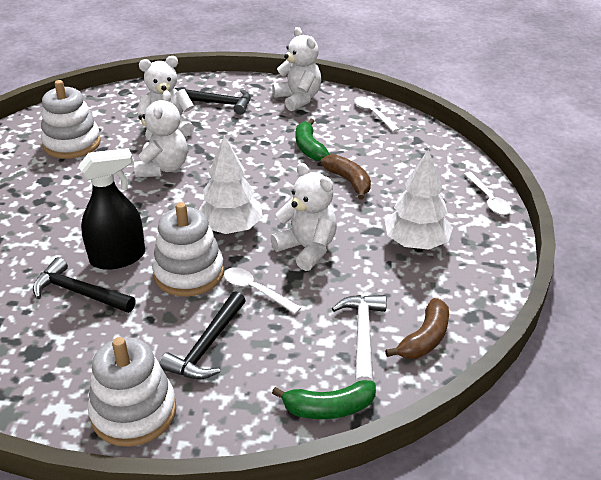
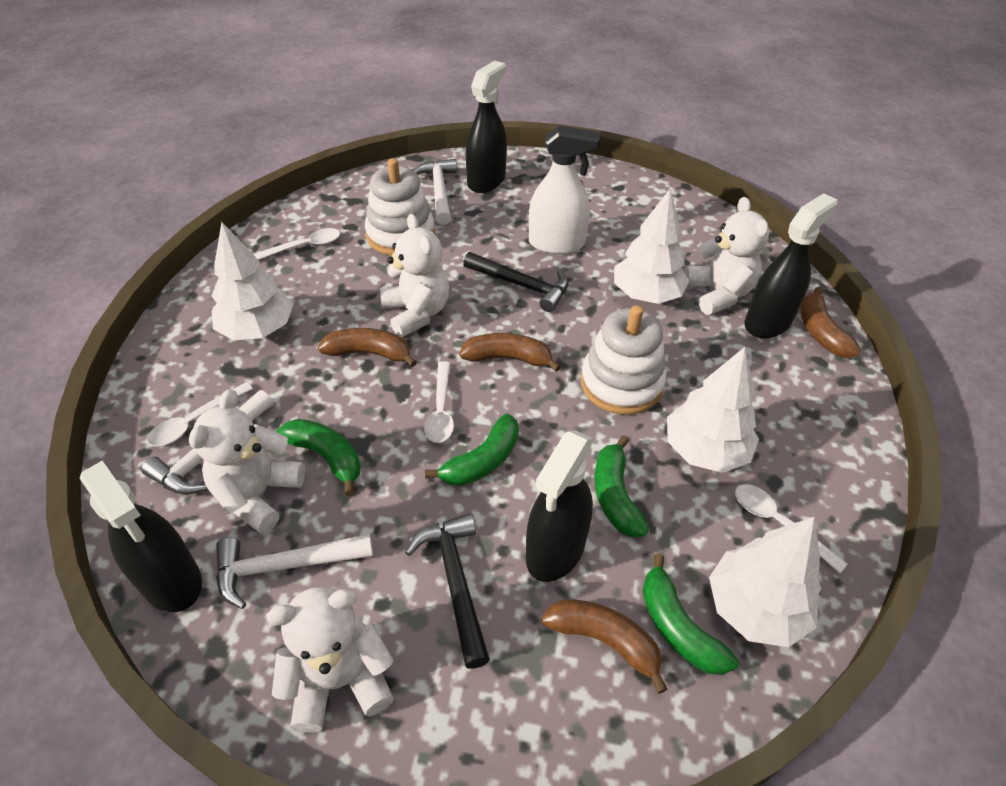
black hammer: 3 -> 2
black spray bottle: 1 -> 4
brown banana: 2 -> 4
green banana: 2 -> 4
white hammer: 1 -> 3
white spoon: 3 -> 4
white spray bottle: 0 -> 1
white stacking toy: 3 -> 2
white tree: 2 -> 4

